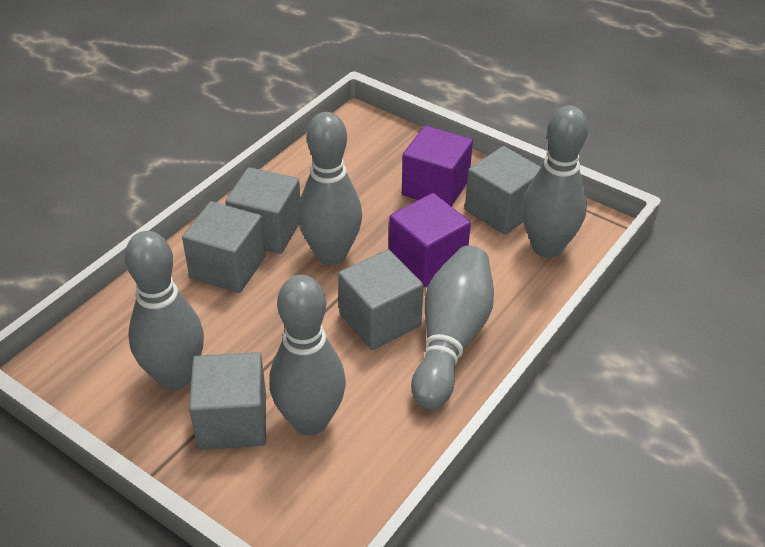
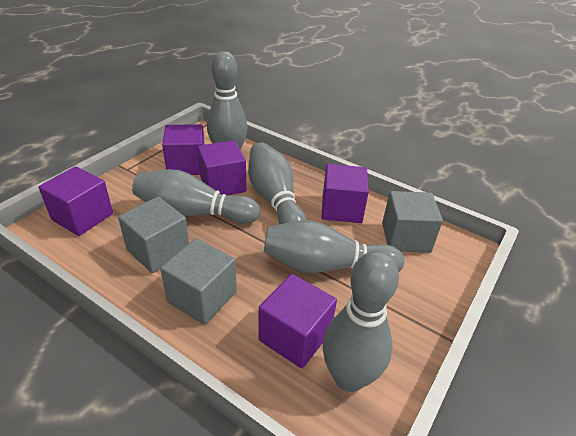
grey cube: 5 -> 3
purple cube: 2 -> 5

